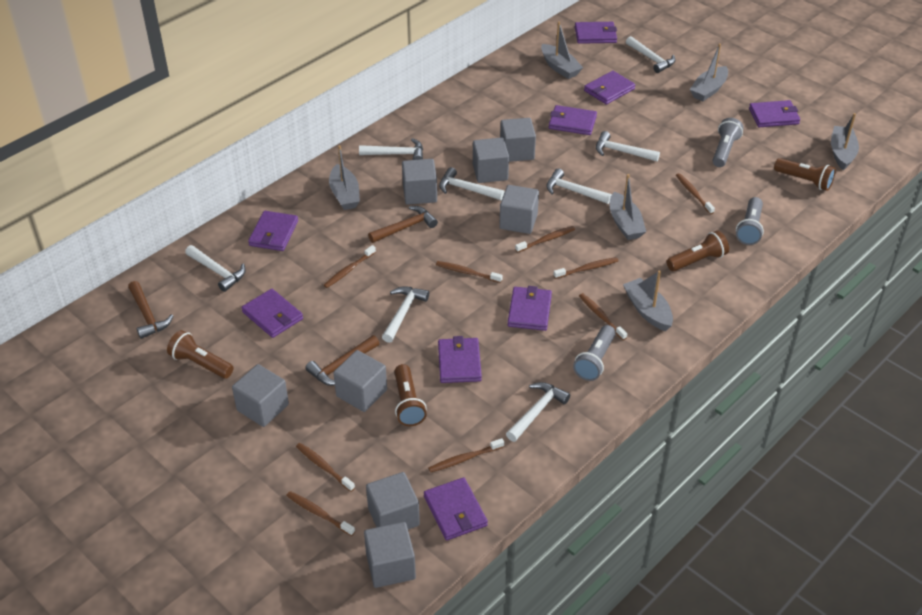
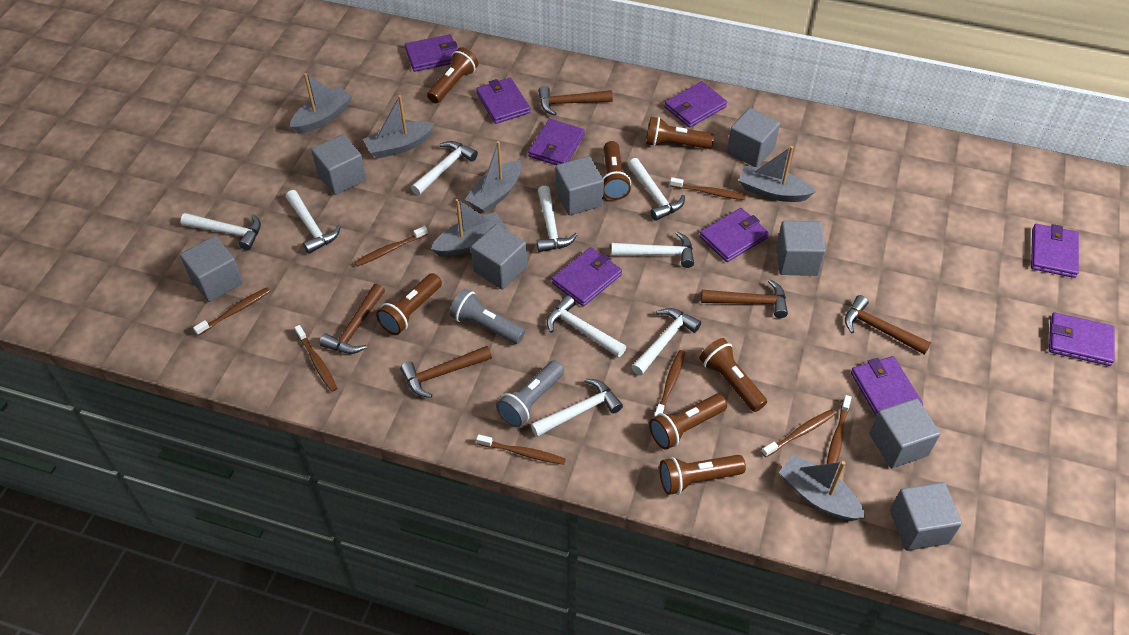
brown flashlight: 4 -> 7
brown hammer: 3 -> 5
brown toothbrush: 9 -> 8
grey flashlight: 3 -> 2
white hammer: 8 -> 9

